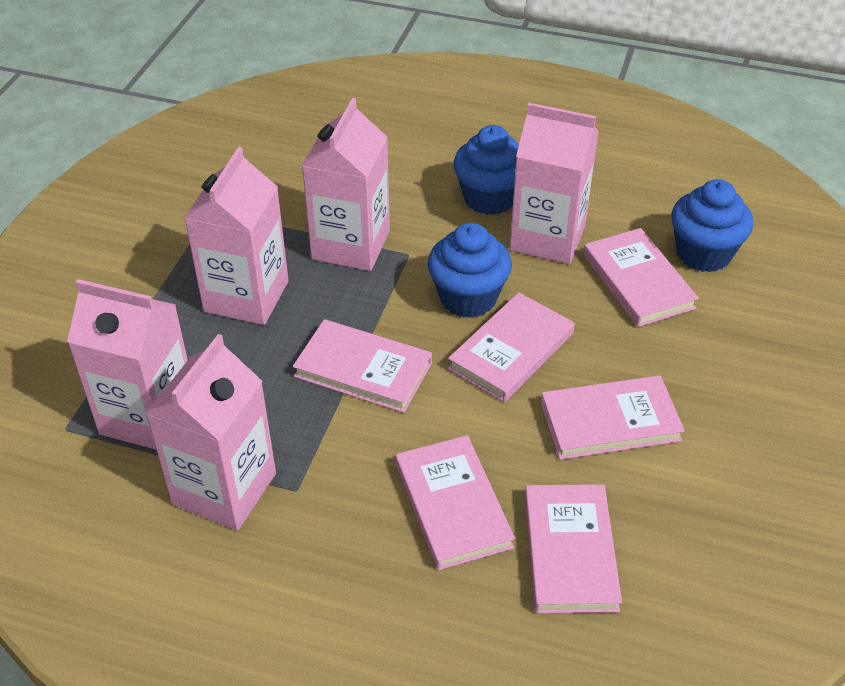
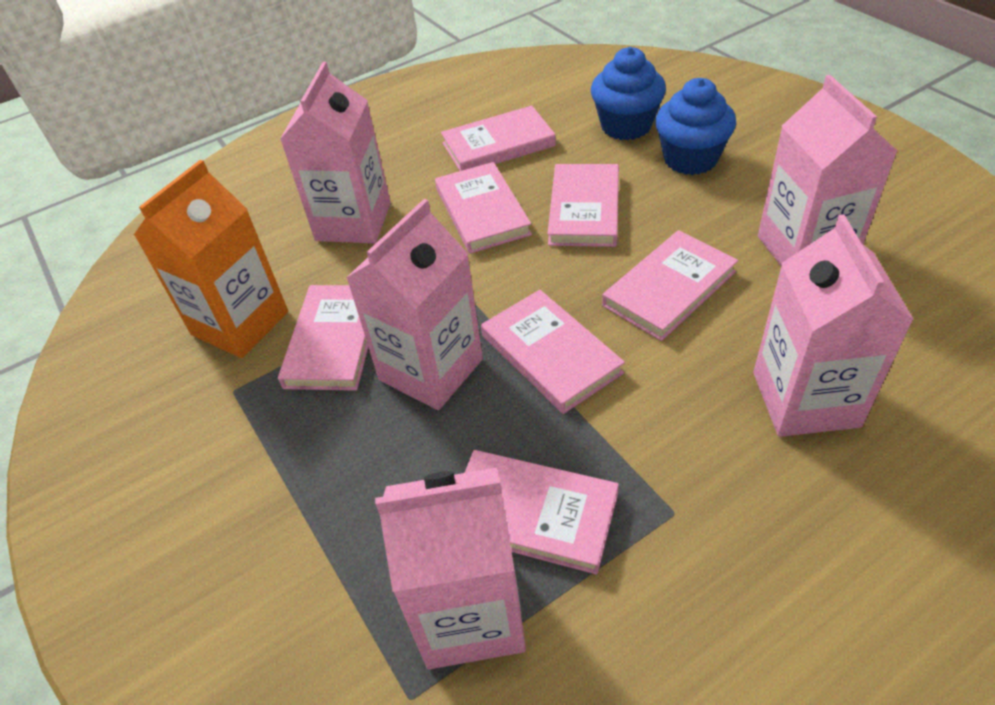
blue cupcake: 3 -> 2
orange carton: 0 -> 1
pink book: 6 -> 7

